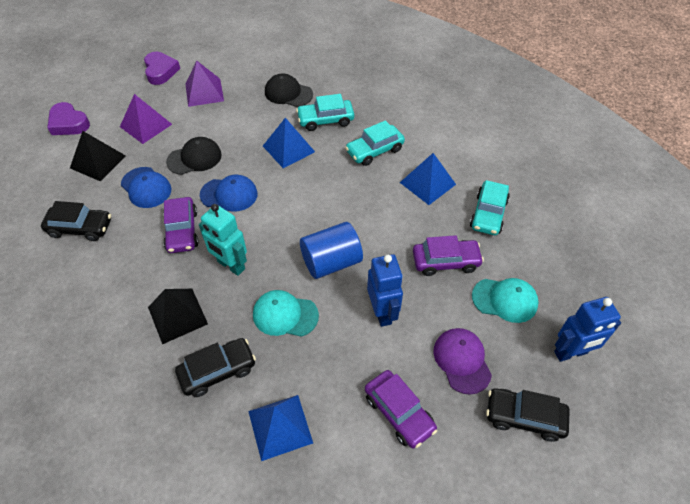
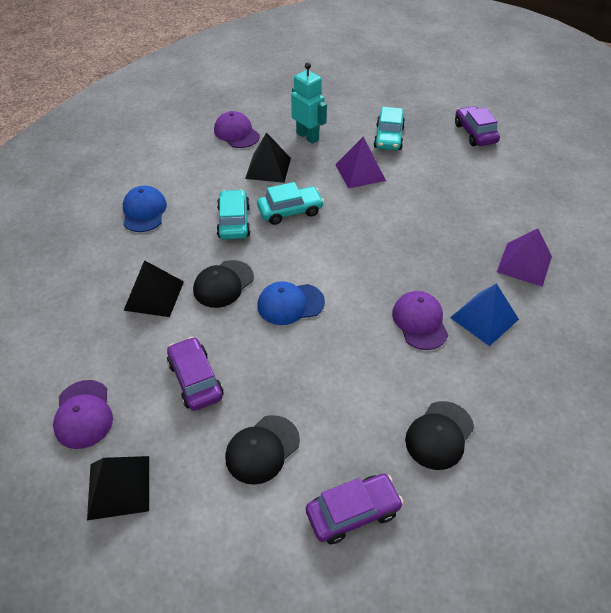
black cap: 2 -> 3
black car: 3 -> 0
black pyramid: 2 -> 3
blue cylinder: 1 -> 0
blue pyramid: 3 -> 1
blue robot: 2 -> 0
purple cap: 1 -> 3
purple heart: 2 -> 0
turquoise cap: 2 -> 0

